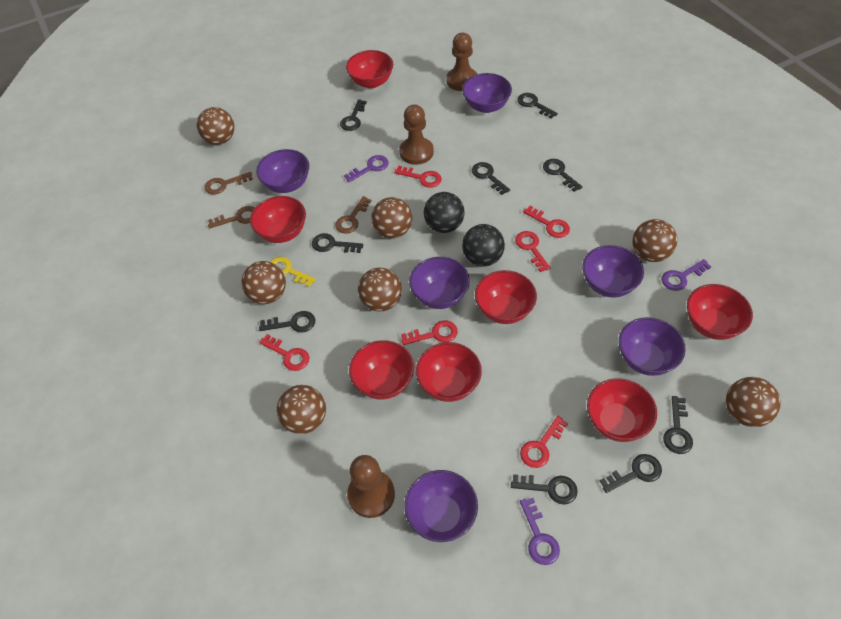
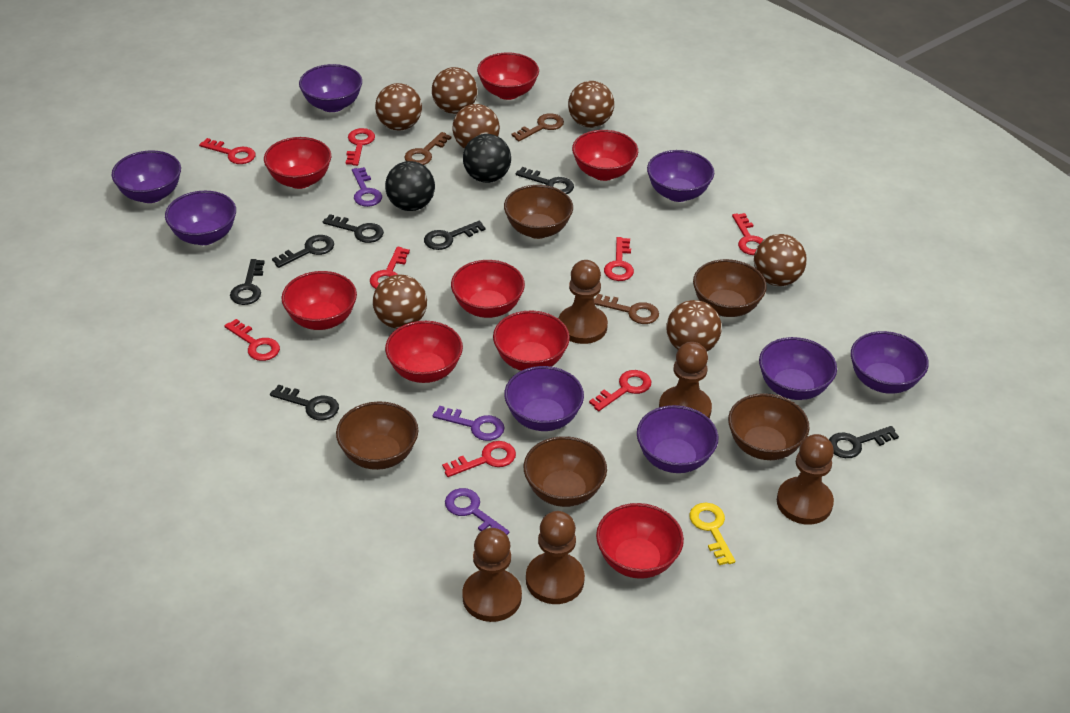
black key: 9 -> 7
brown bowl: 0 -> 5
brown pawn: 3 -> 5
purple bowl: 6 -> 8
red bowl: 7 -> 8
red key: 6 -> 8

